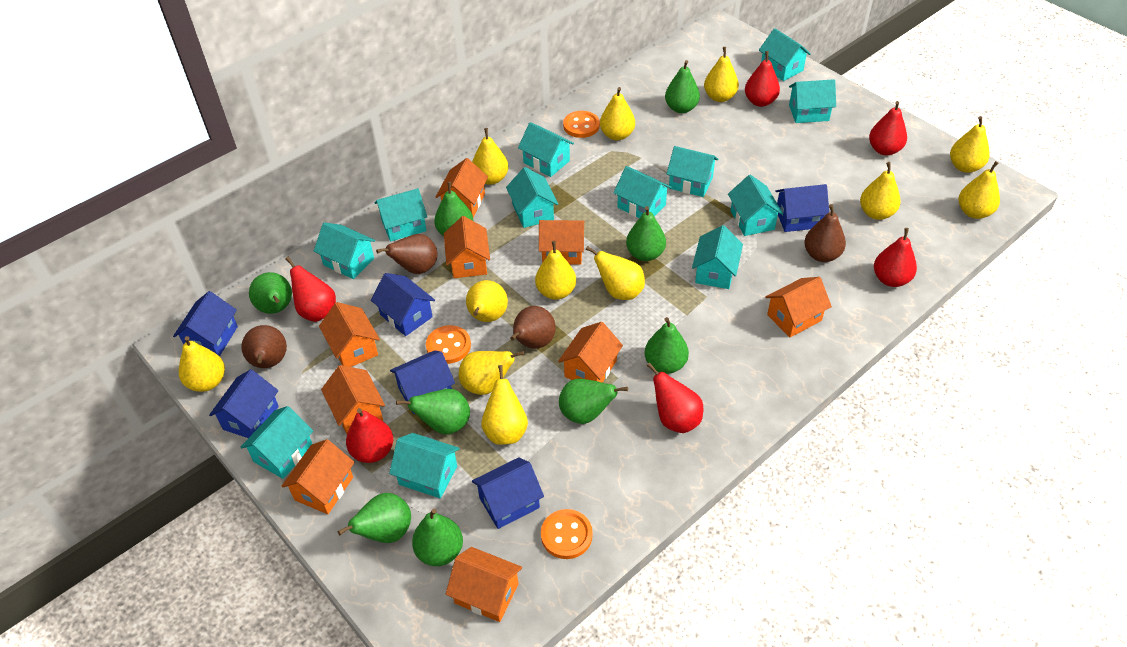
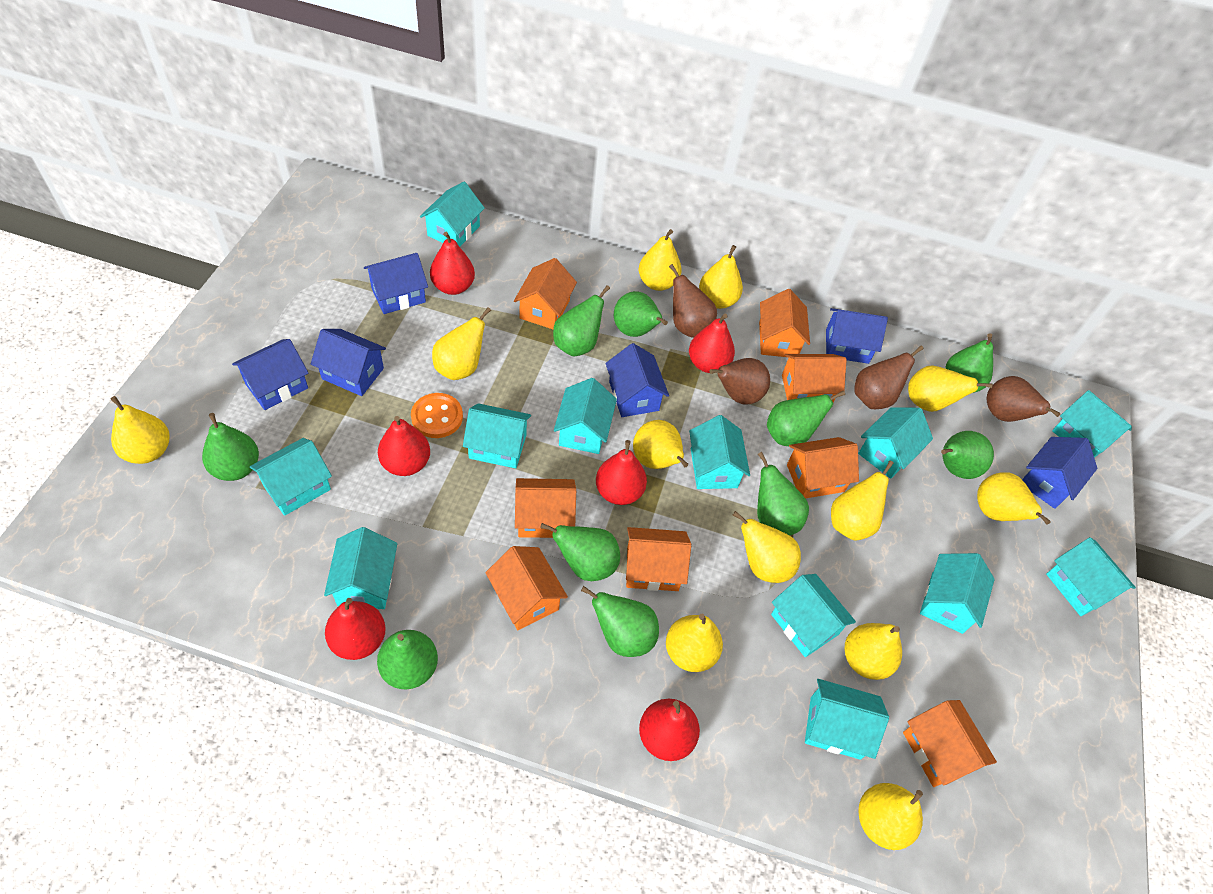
green pear: 9 -> 10
orange button: 3 -> 1
orange house: 9 -> 8

